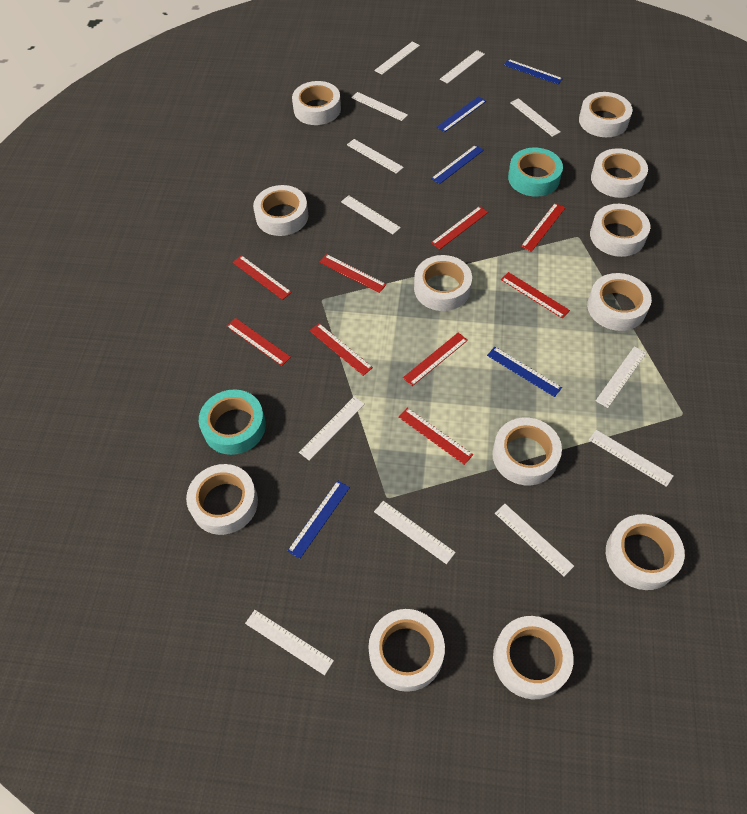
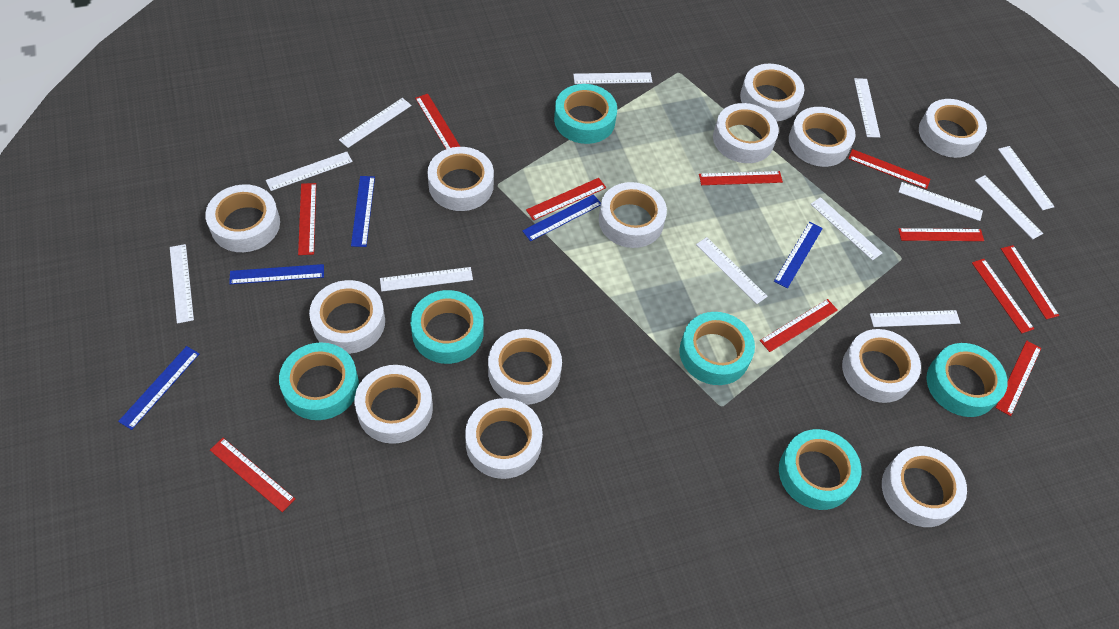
red ruler: 9 -> 11
turquoise tape: 2 -> 6
white tape: 12 -> 13

